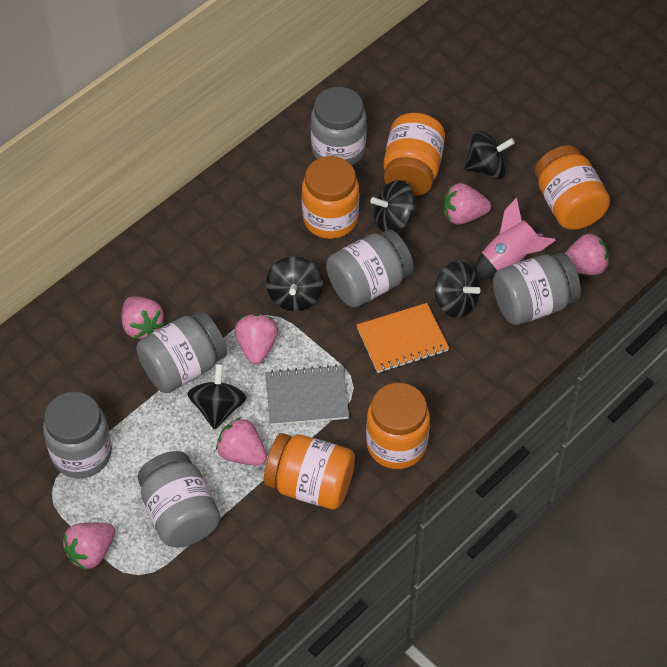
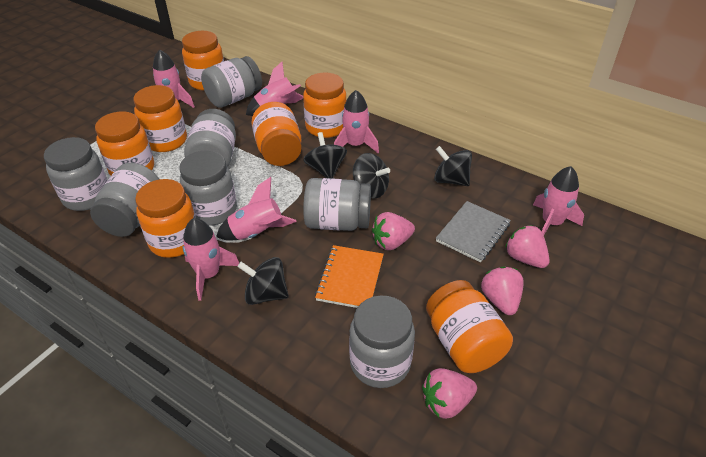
black spinning top: 5 -> 4
grey jar: 6 -> 7
orange jar: 5 -> 7
pink rocket: 1 -> 6
pink strawberry: 6 -> 4

